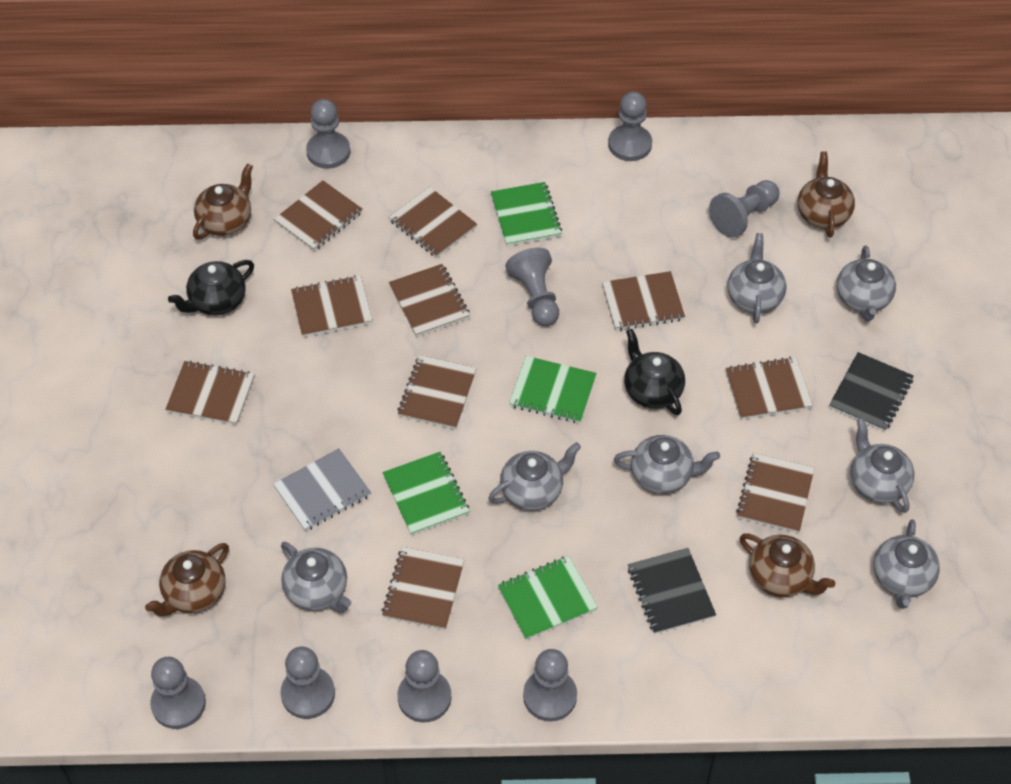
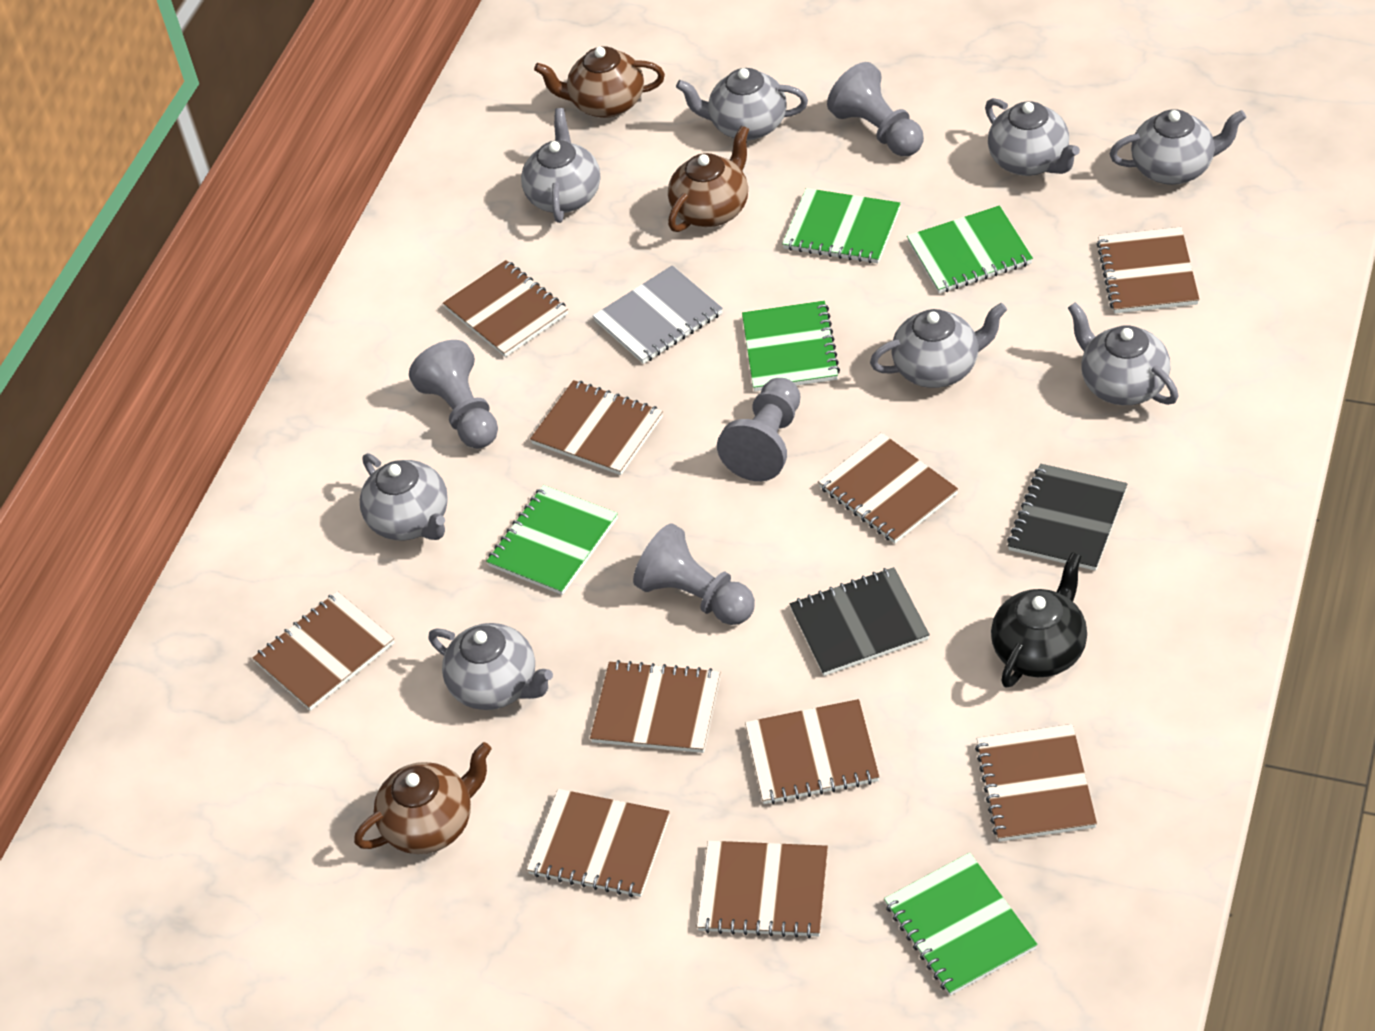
black teapot: 2 -> 1
brown teapot: 4 -> 3
green notebook: 4 -> 5
grey pawn: 8 -> 4
grey teapot: 7 -> 8

